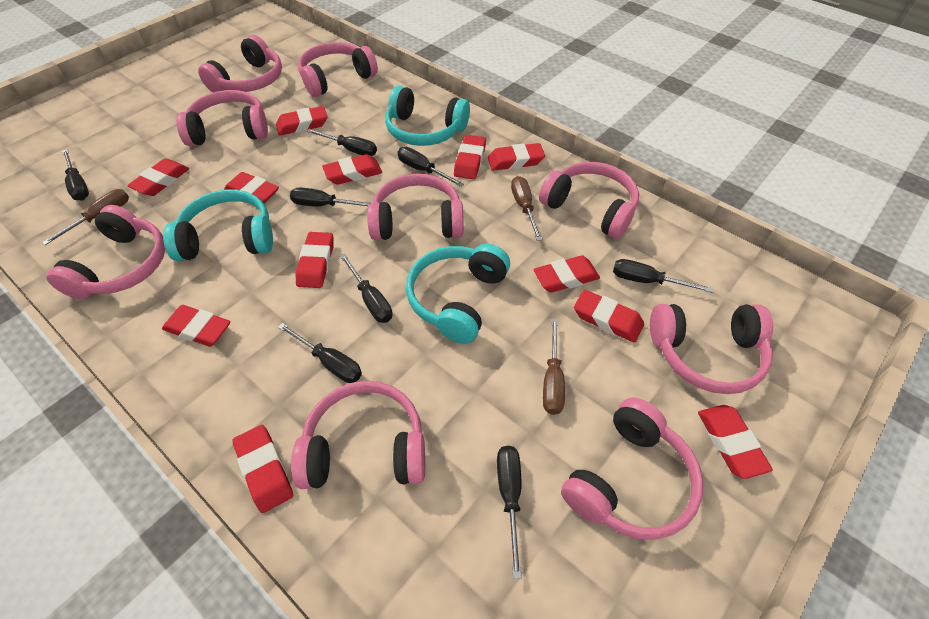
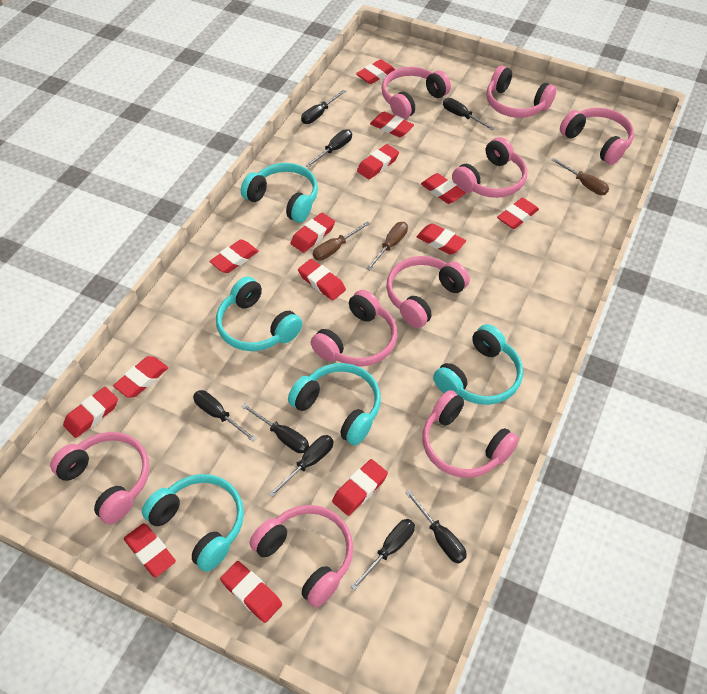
red eraser: 12 -> 14
turquoise headphones: 3 -> 5

